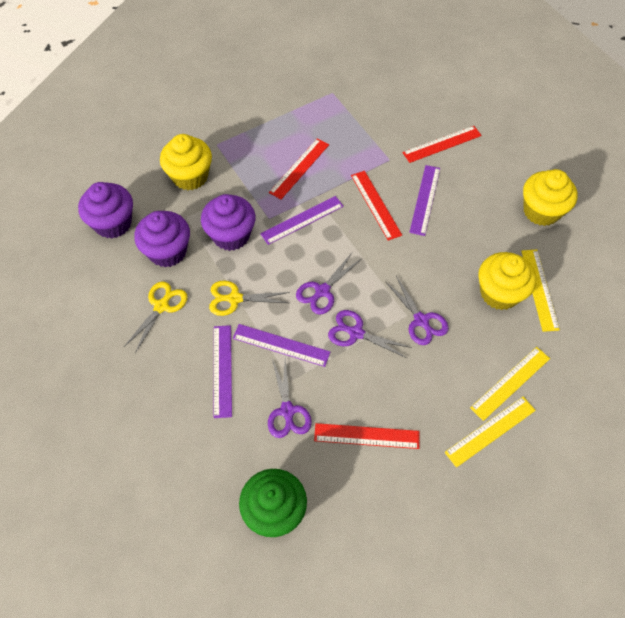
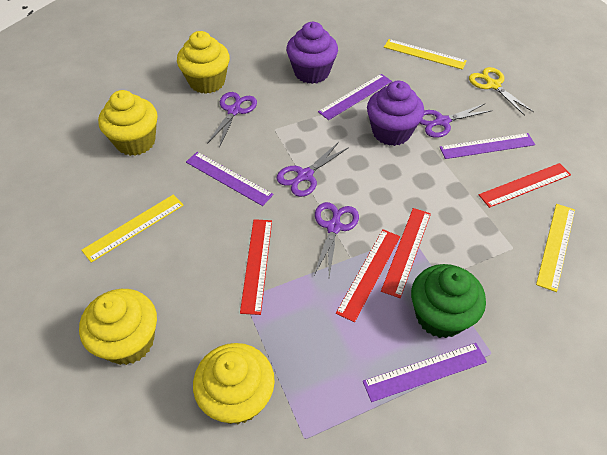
purple cupcake: 3 -> 2
yellow cupcake: 3 -> 4
yellow scissors: 2 -> 1

